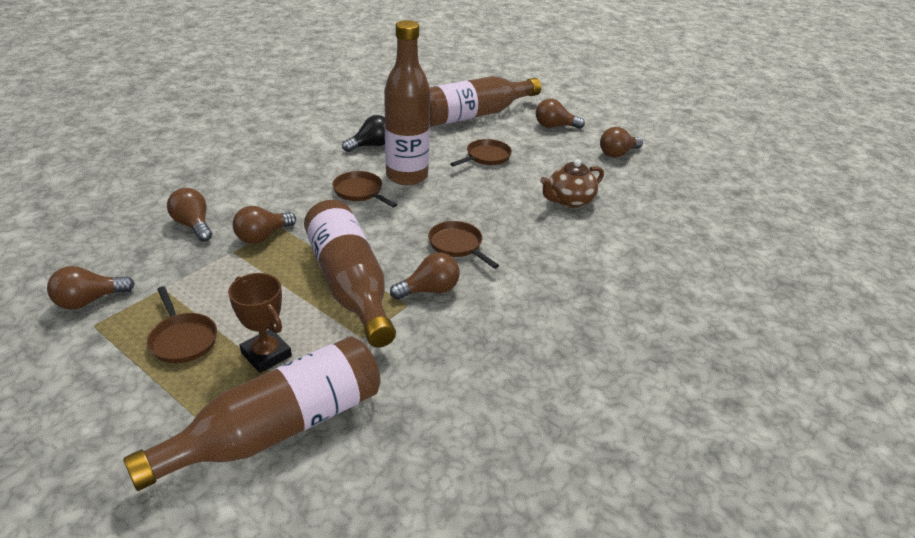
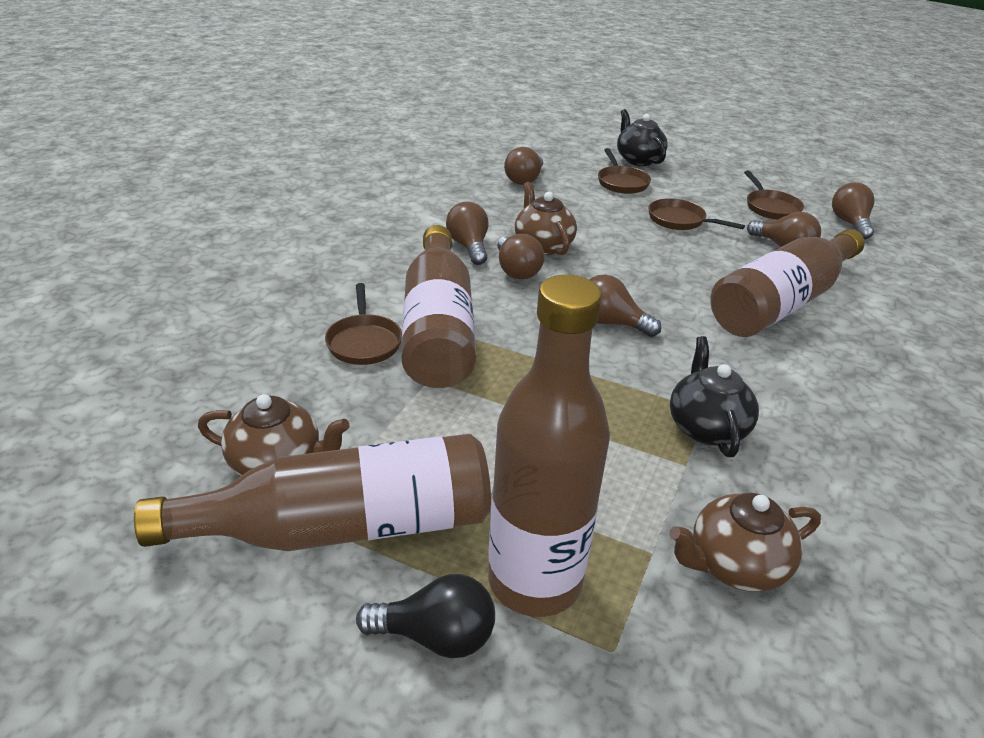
black teapot: 0 -> 2
brown teapot: 1 -> 3
brown trophy: 1 -> 0

